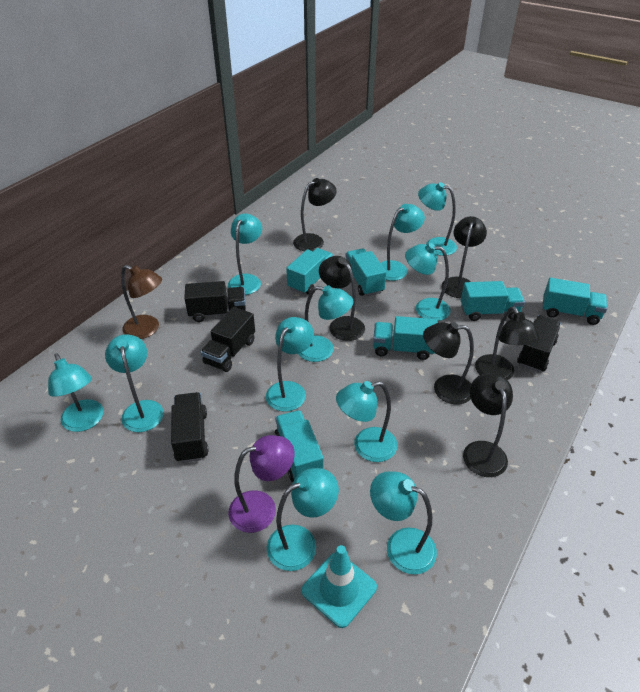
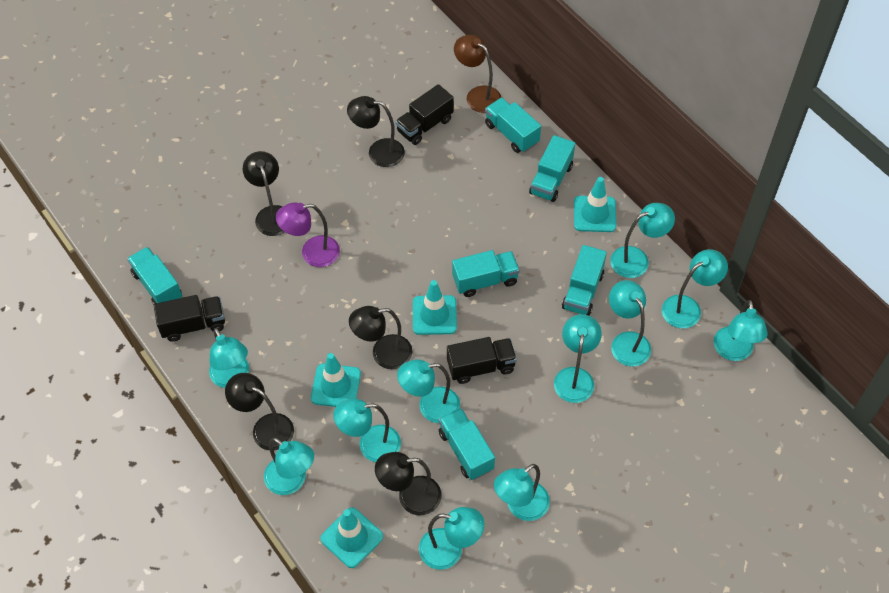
black lamp: 6 -> 5
black truck: 4 -> 3
turquoise traffic cone: 1 -> 4

